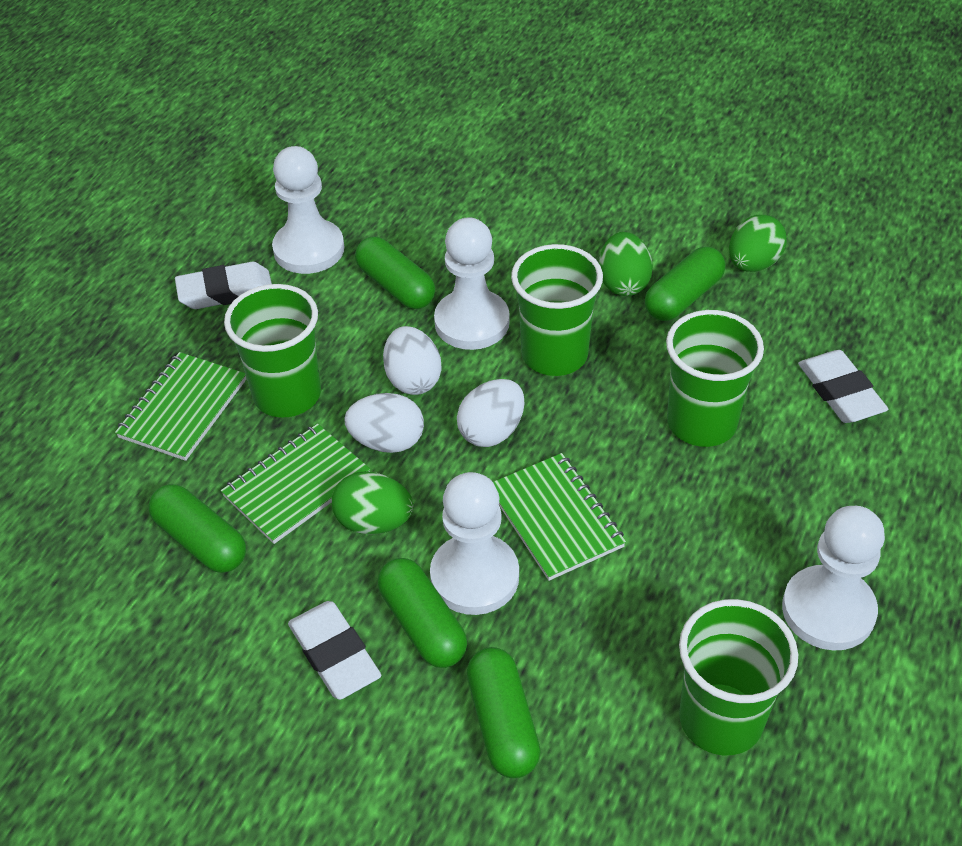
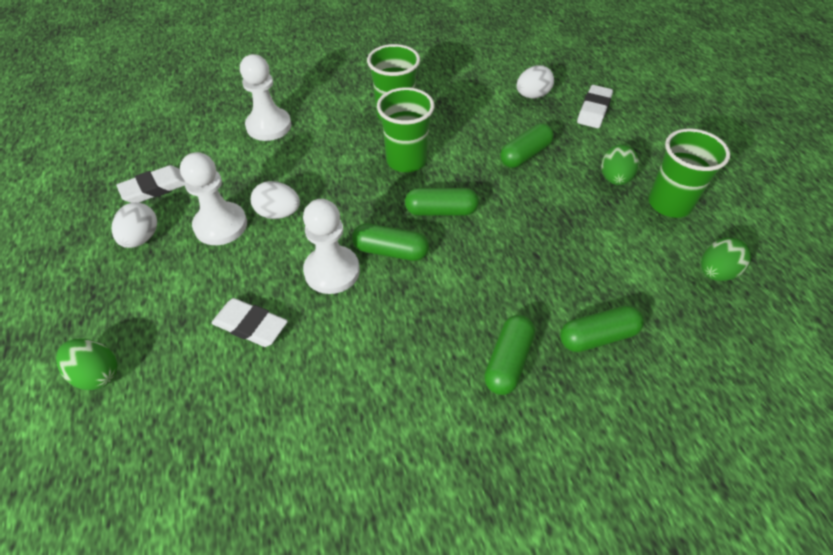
green cup: 4 -> 3
green notebook: 3 -> 0
white pawn: 4 -> 3

